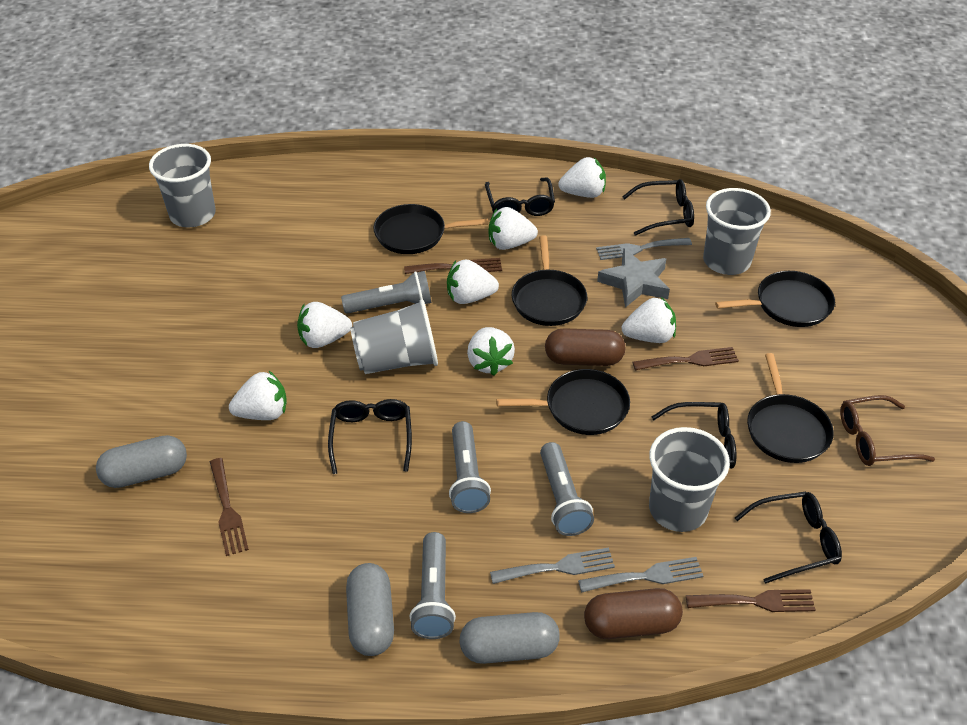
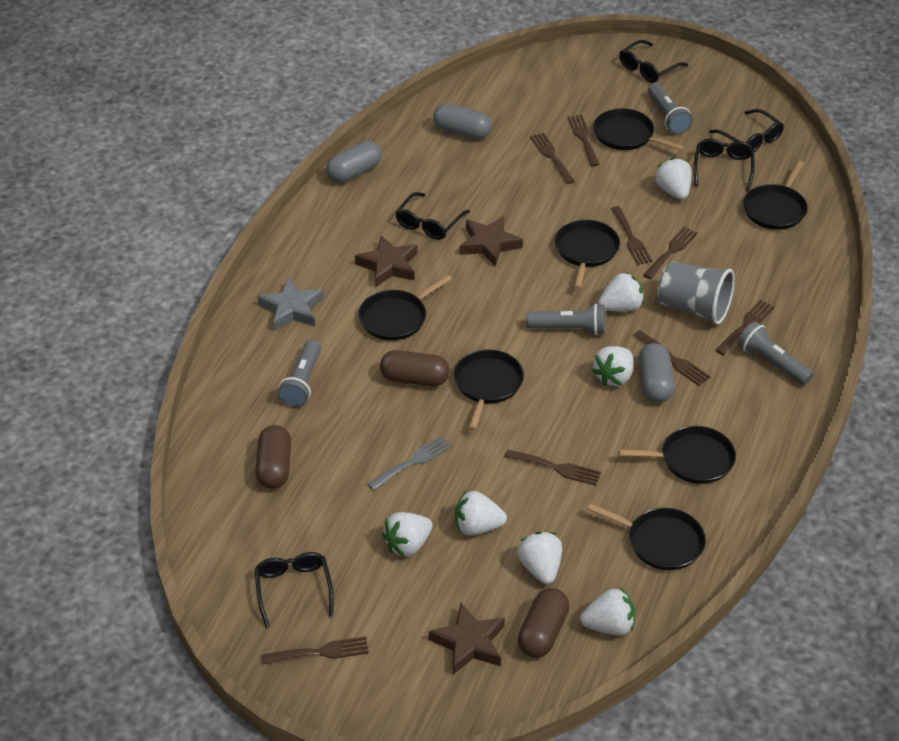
black pan: 5 -> 7
brown capsule: 2 -> 3
brown fork: 4 -> 8
brown glasses: 1 -> 0
brown star: 0 -> 3
grey cup: 4 -> 1
grey fork: 3 -> 1

